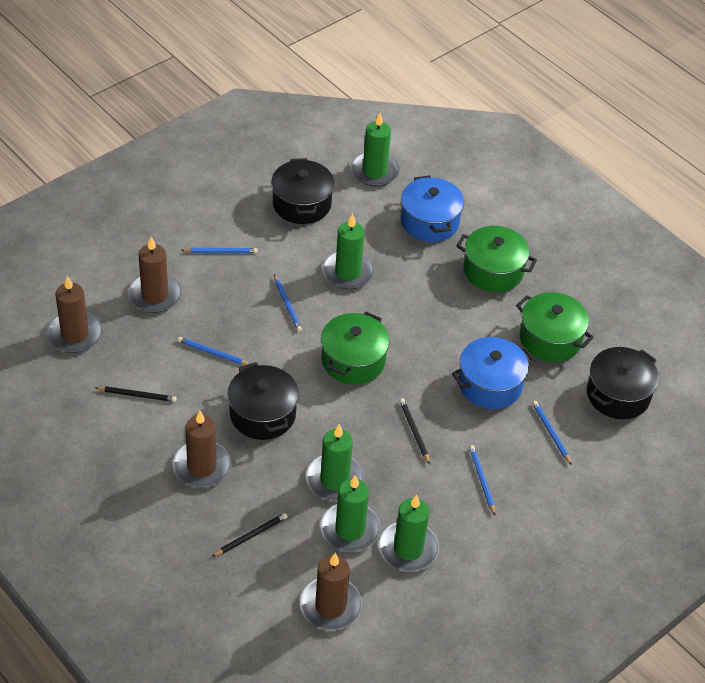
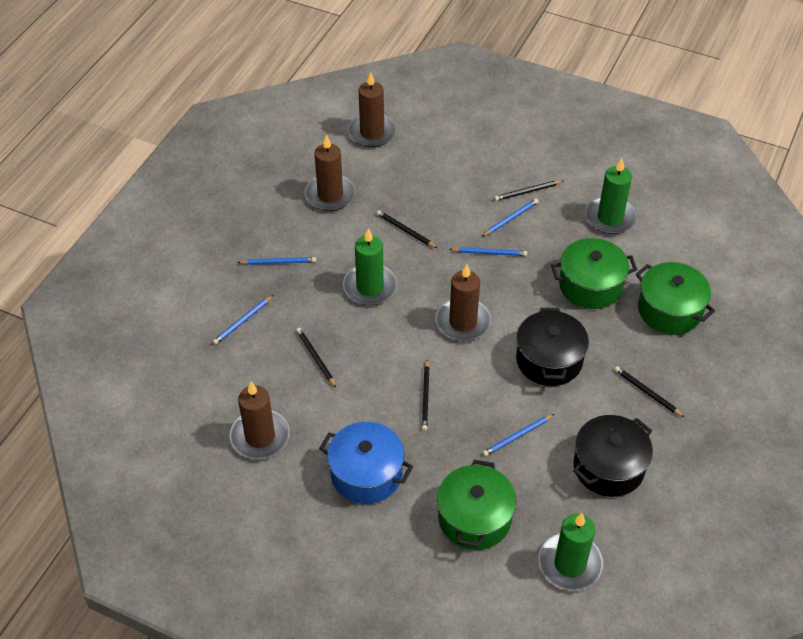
black pencil: 3 -> 5
black pot: 3 -> 2
blue pot: 2 -> 1
green candle: 5 -> 3

